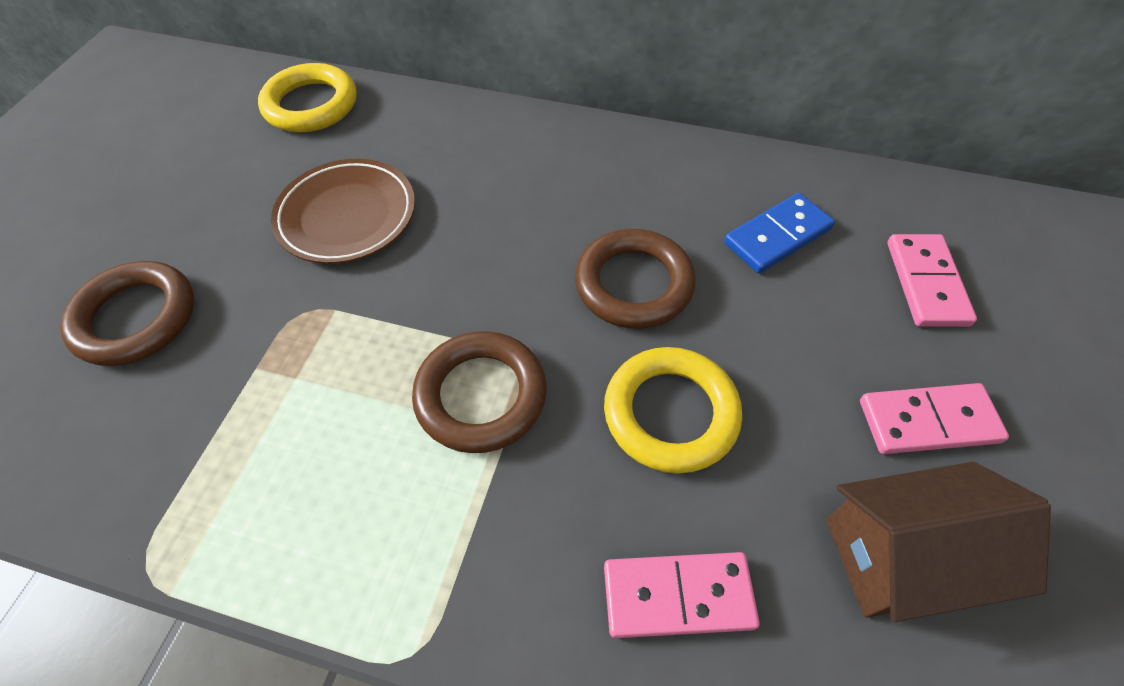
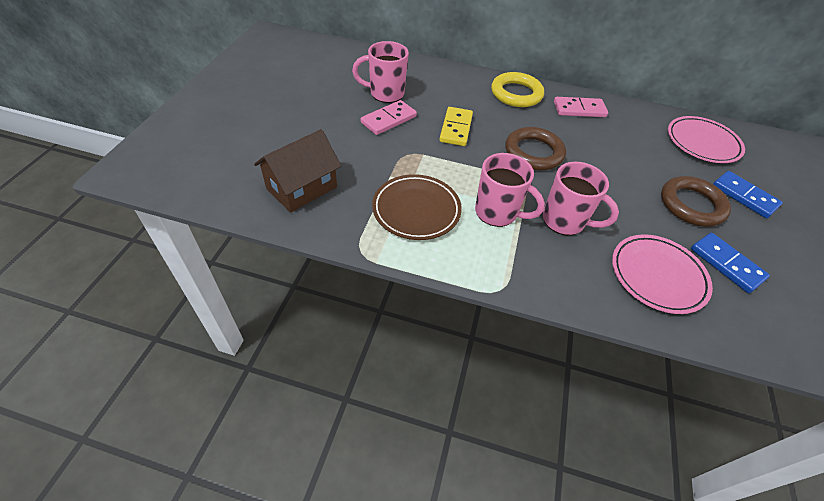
blue domino: 1 -> 2
brown ring: 3 -> 2
pink domino: 3 -> 2
pink mug: 0 -> 3
pink plate: 0 -> 2
yellow domino: 0 -> 1
yellow ring: 2 -> 1

